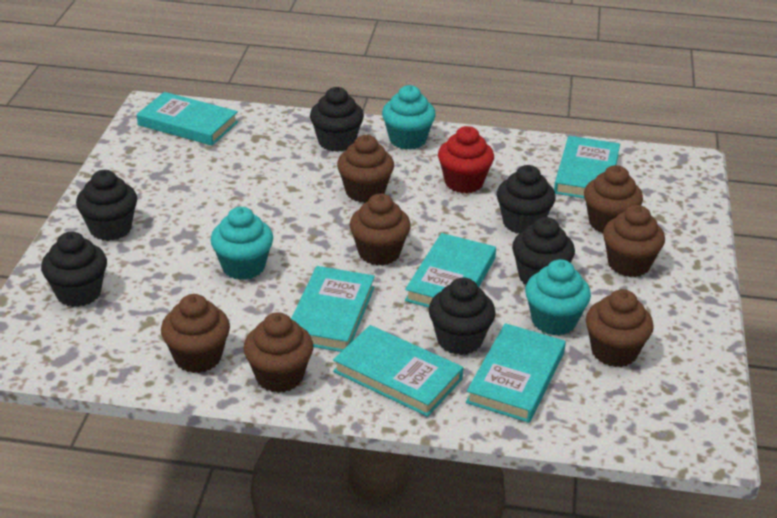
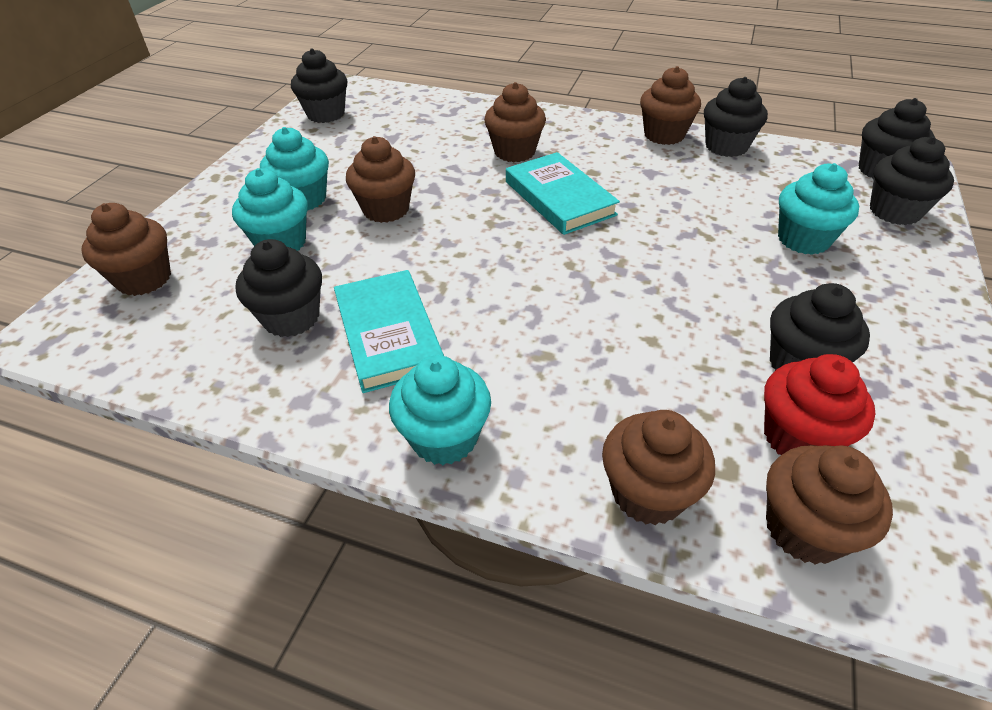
brown cupcake: 7 -> 6
turquoise book: 6 -> 2
turquoise cupcake: 3 -> 4

